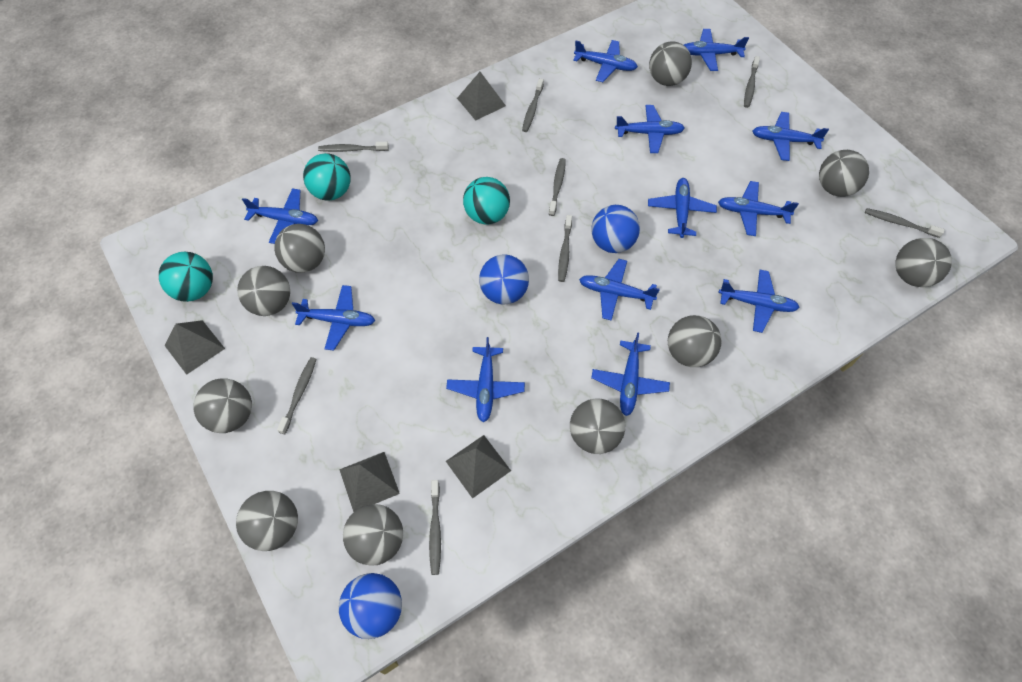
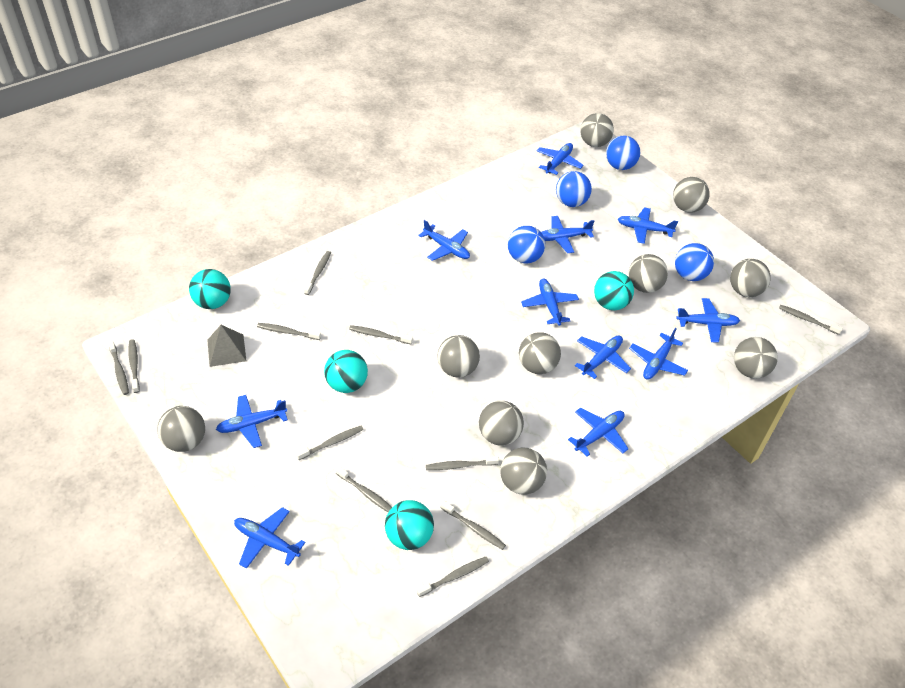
blue ball: 3 -> 4
blue plane: 12 -> 11
grey pyramid: 4 -> 1
grey toothbrush: 8 -> 11
turquoise ball: 3 -> 4

